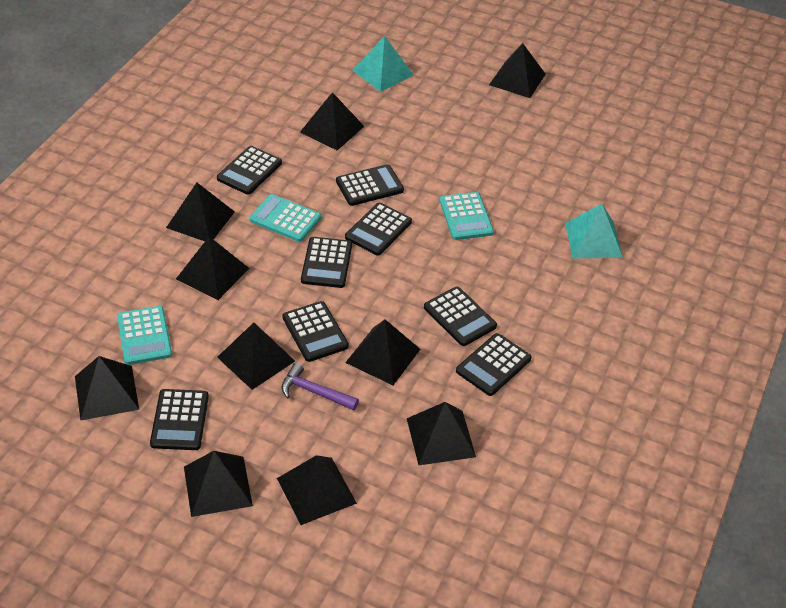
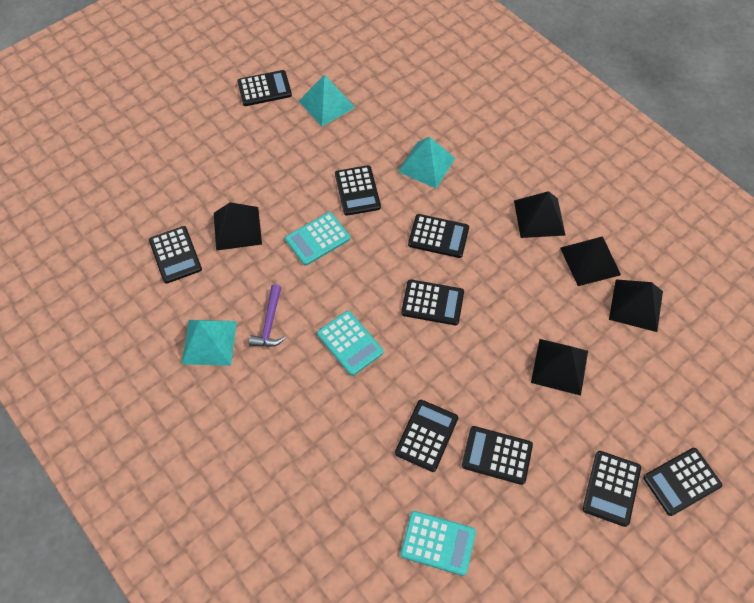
black calculator: 8 -> 9
black pyramid: 10 -> 5
turquoise pyramid: 2 -> 3

